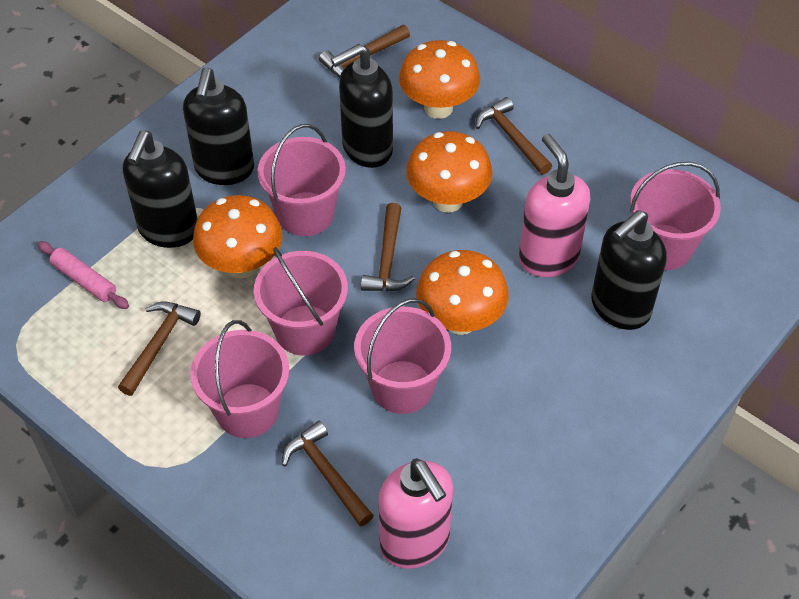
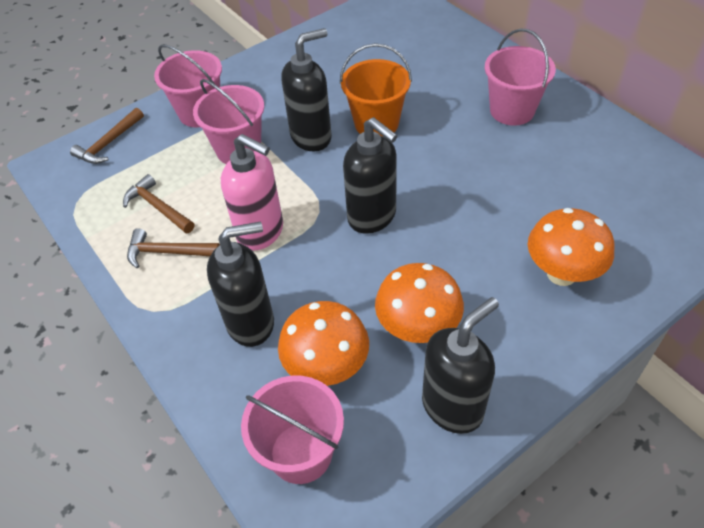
brown hammer: 5 -> 3
orange bucket: 0 -> 1
orange mushroom: 4 -> 3
pink bucket: 5 -> 4
pink rolling pin: 1 -> 0
pink soap dispenser: 2 -> 1

